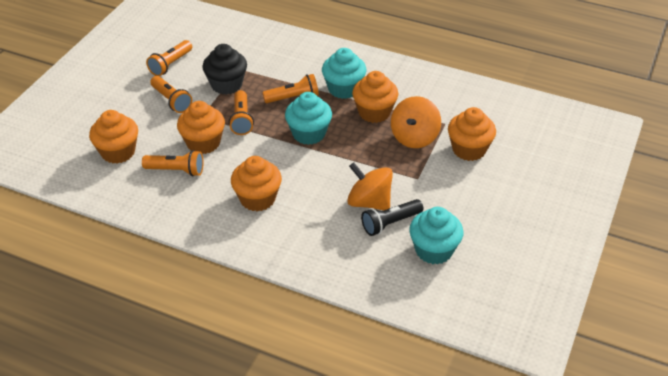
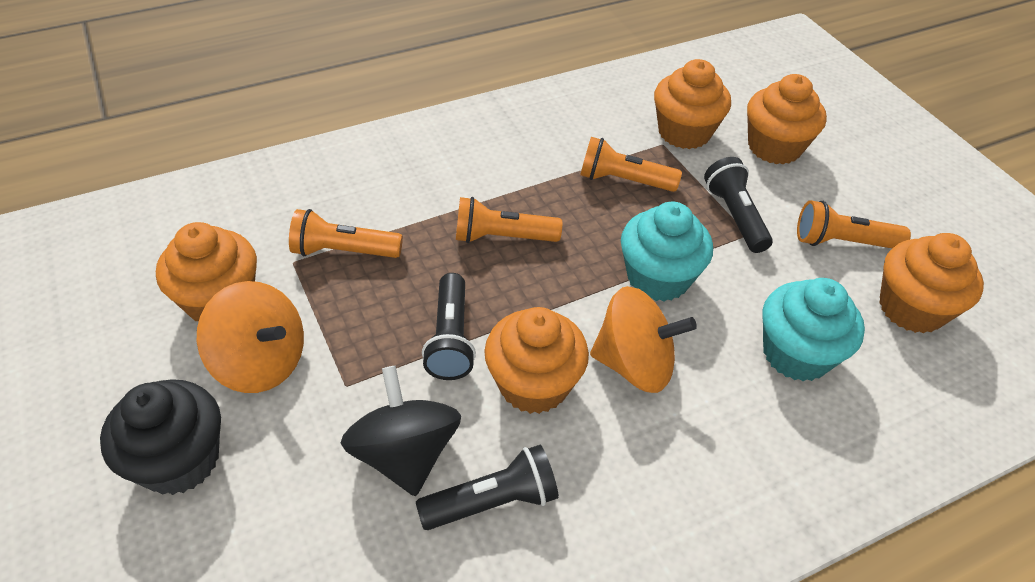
black flashlight: 1 -> 3
black spinning top: 0 -> 1
orange flashlight: 5 -> 4
turquoise cupcake: 3 -> 2

